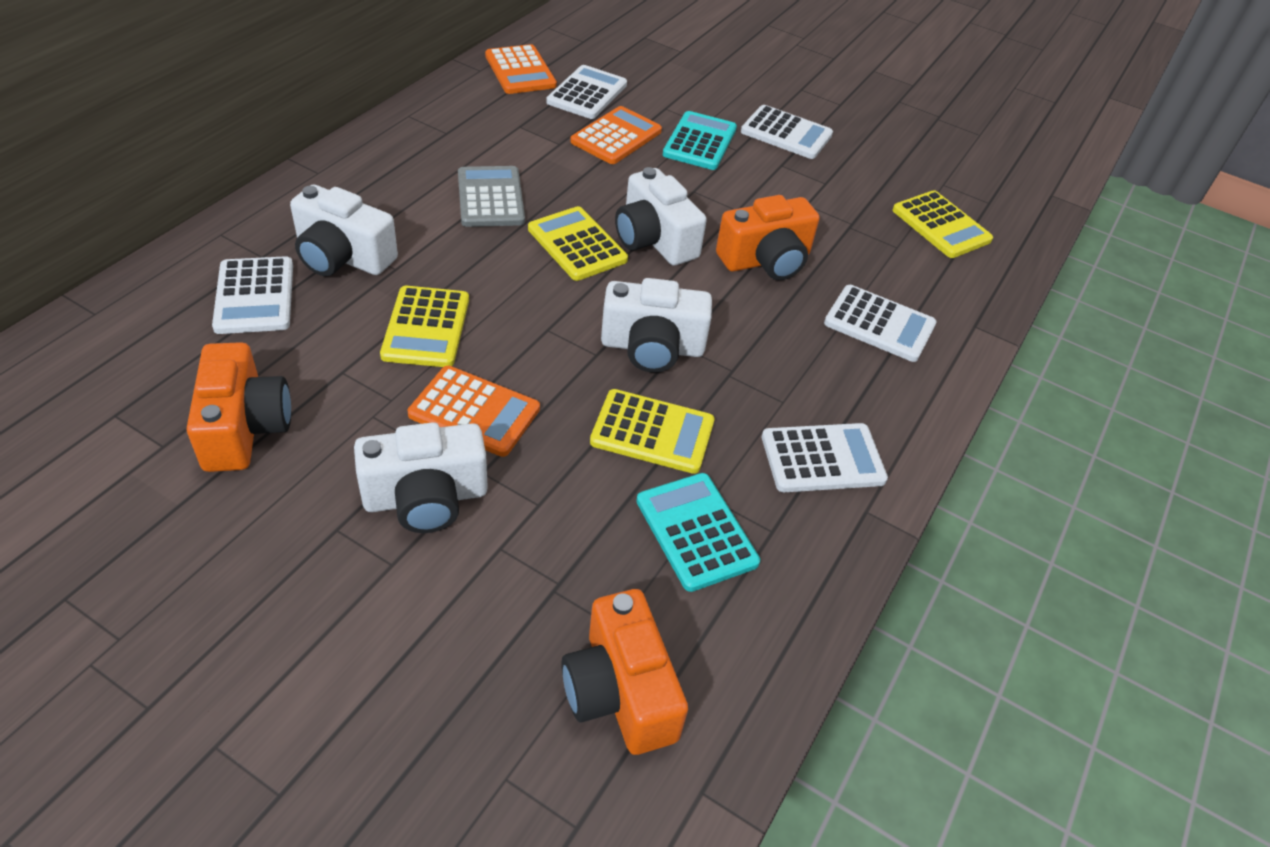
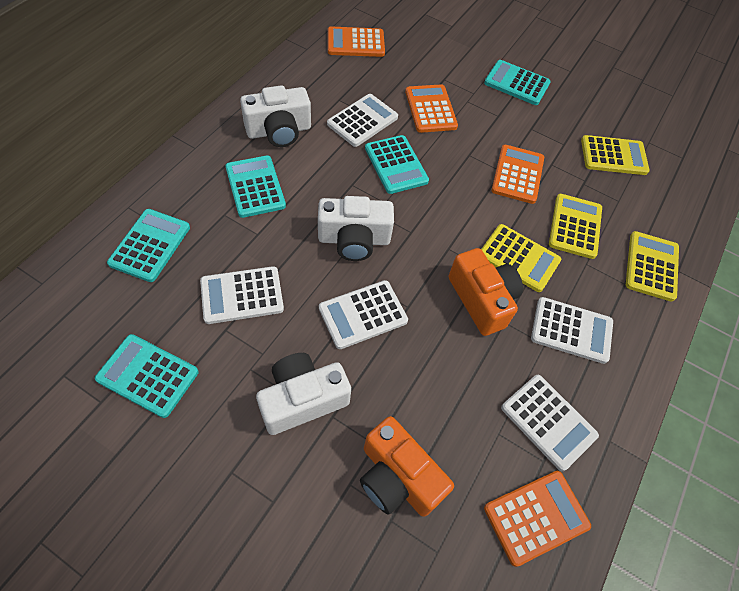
grey calculator: 1 -> 0
orange calculator: 3 -> 4
orange camera: 3 -> 2
turquoise calculator: 2 -> 5
white camera: 4 -> 3

